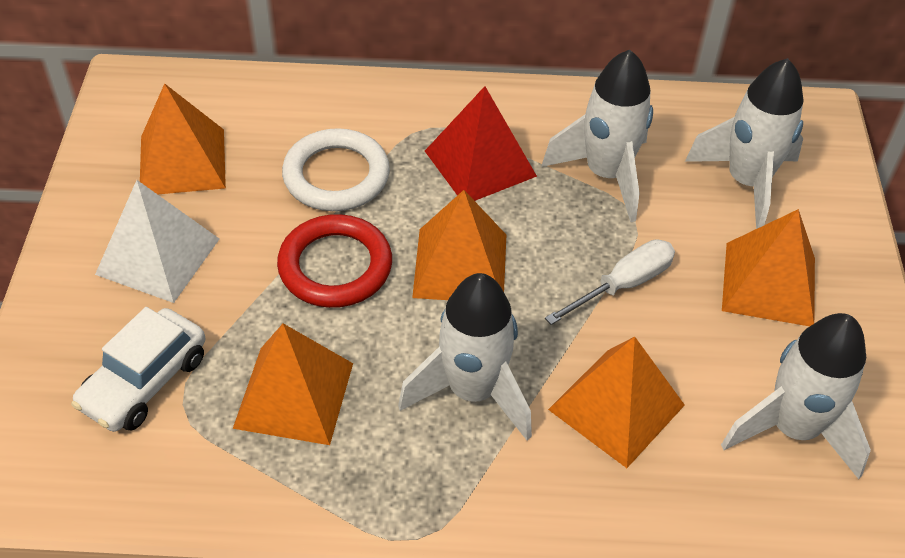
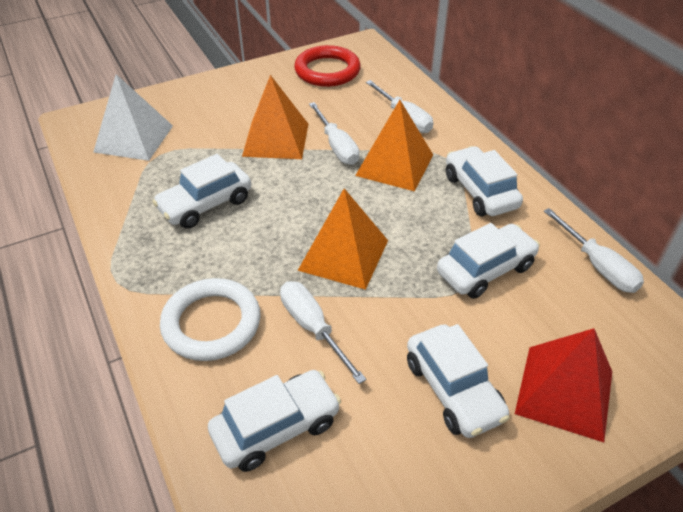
orange pyramid: 5 -> 3
white car: 1 -> 5
white rocket: 4 -> 0
white screwdriver: 1 -> 4

